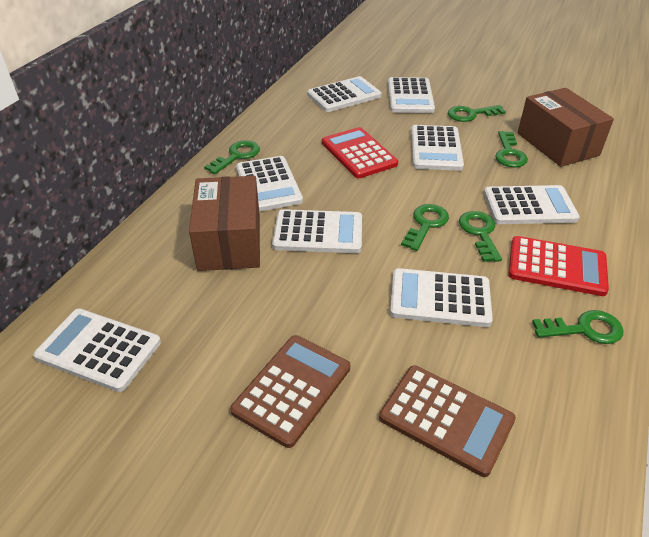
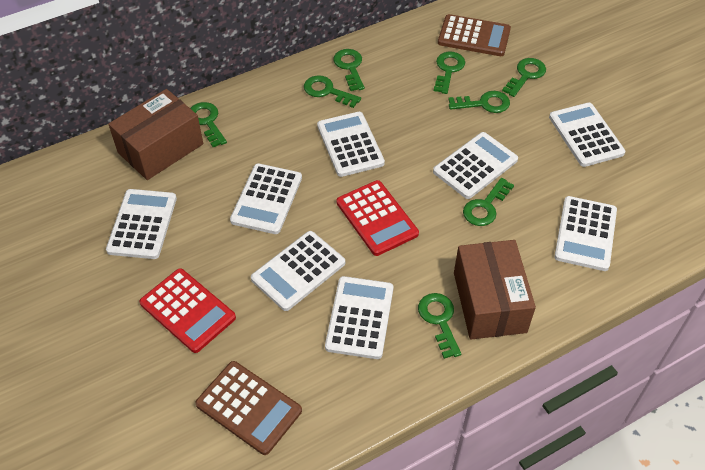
green key: 6 -> 8

